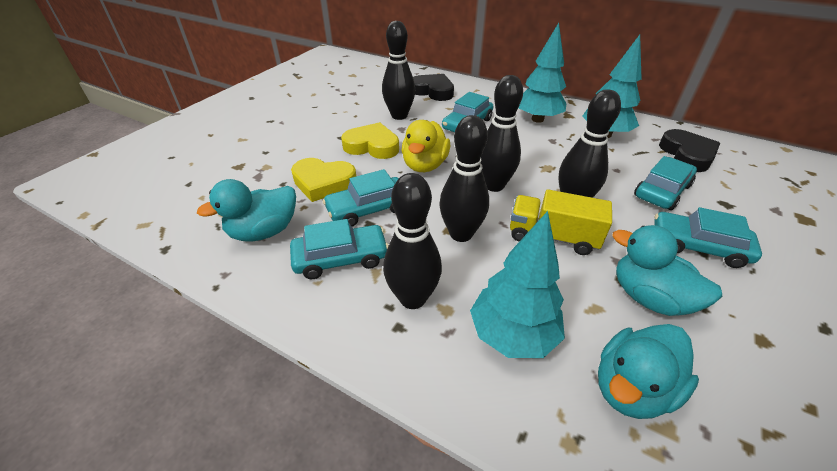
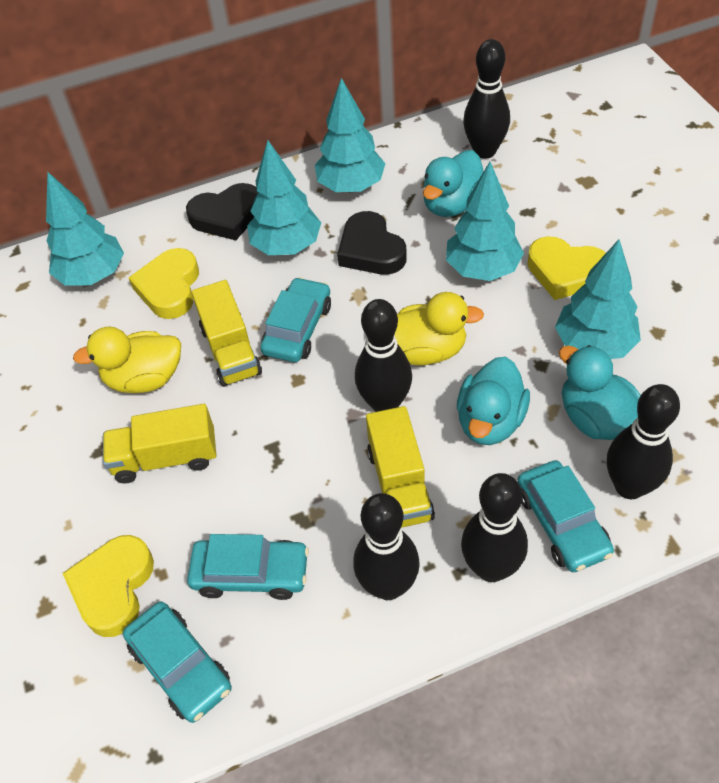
turquoise car: 5 -> 4
turquoise tree: 3 -> 5
yellow duck: 1 -> 2
yellow heart: 2 -> 3
yellow truck: 1 -> 3

